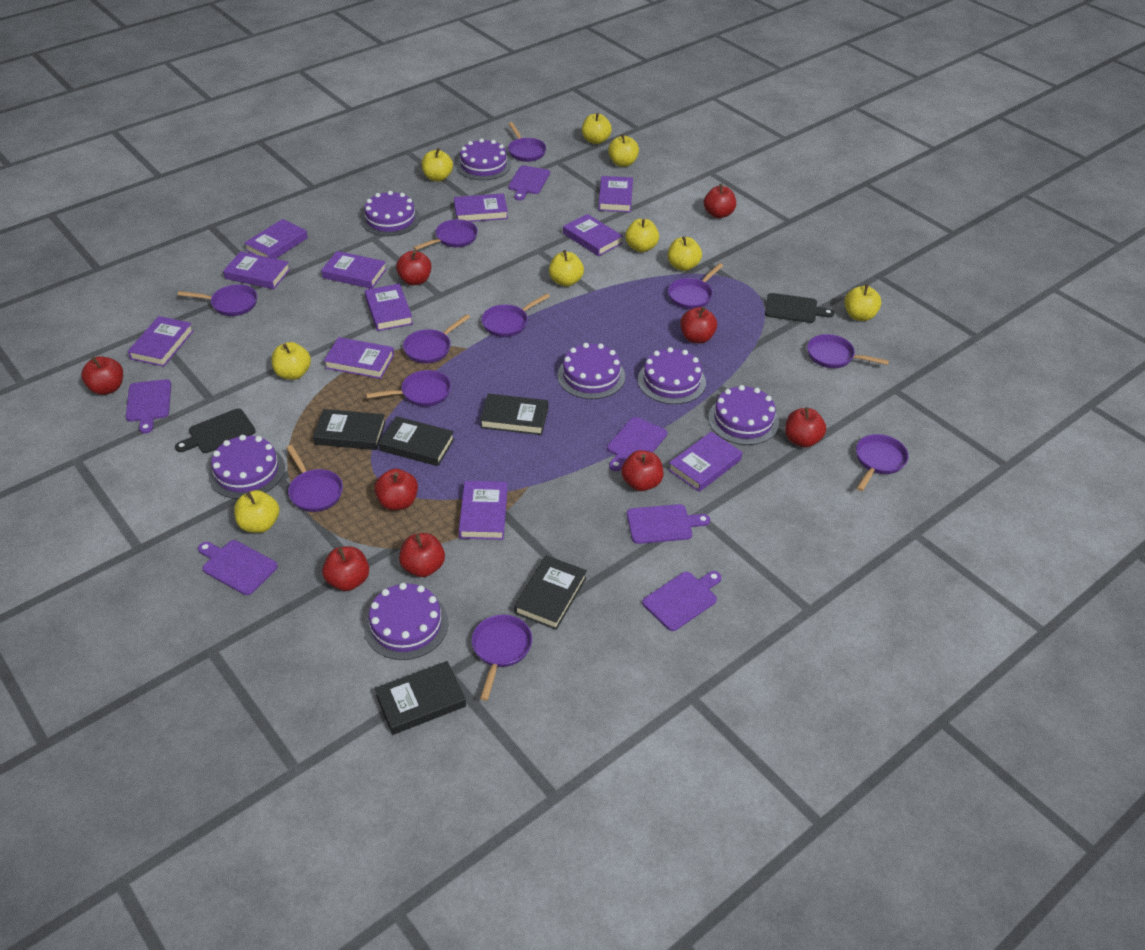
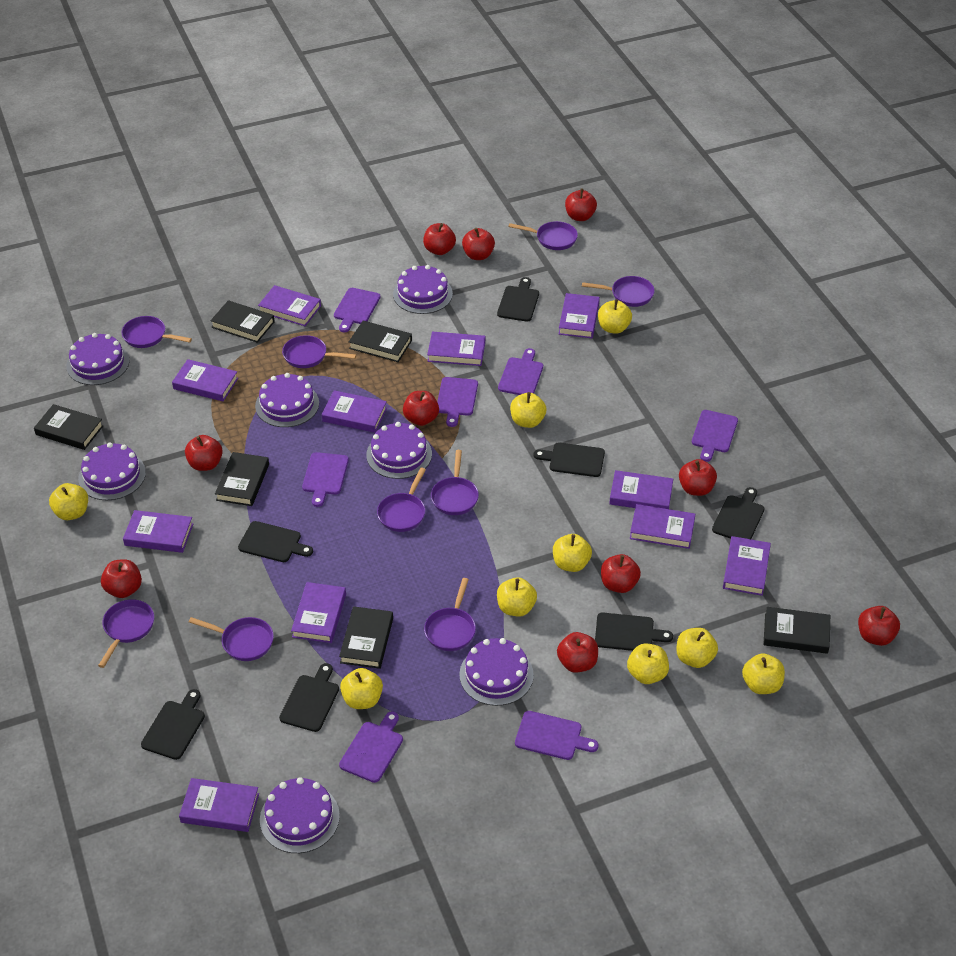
black book: 5 -> 6
black cutting board: 2 -> 7
purple cutting board: 6 -> 7
purple pan: 11 -> 9
red apple: 9 -> 10

